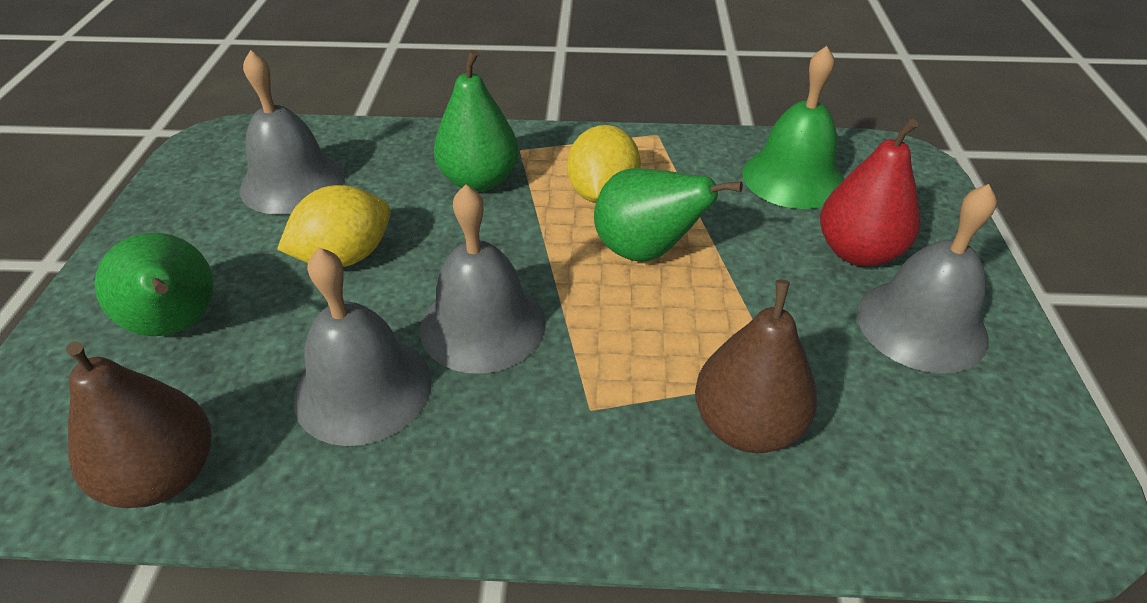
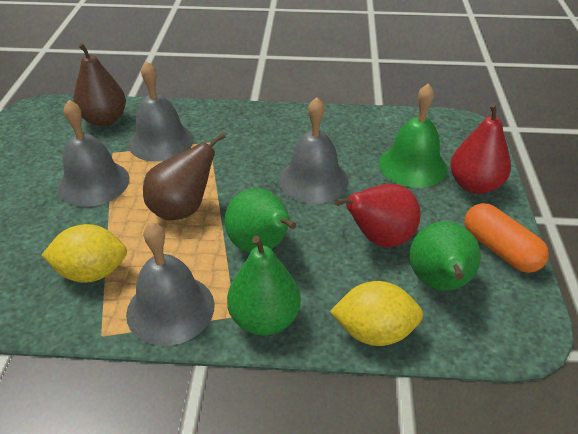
orange capsule: 0 -> 1
red pear: 1 -> 2

